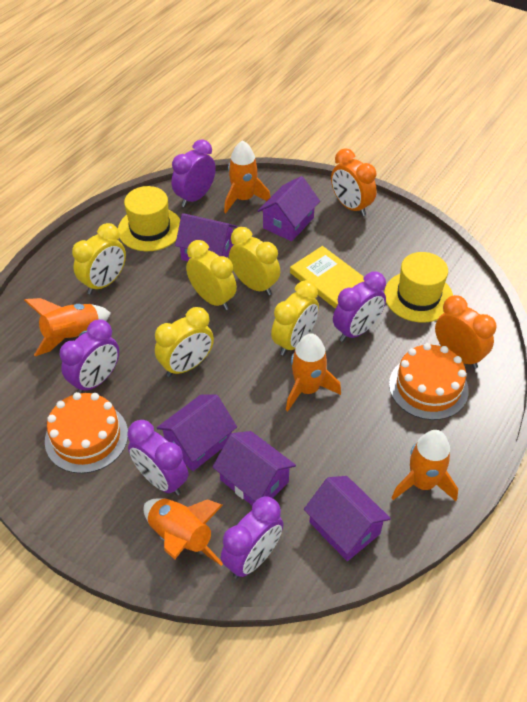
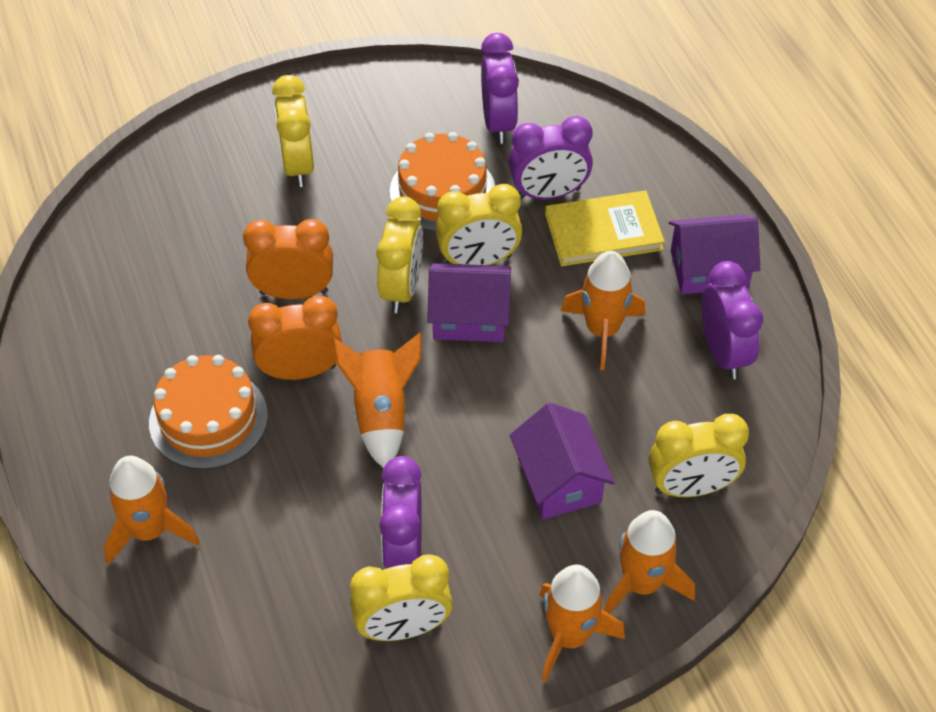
purple clock: 5 -> 4
purple house: 5 -> 3
yellow hat: 2 -> 0

